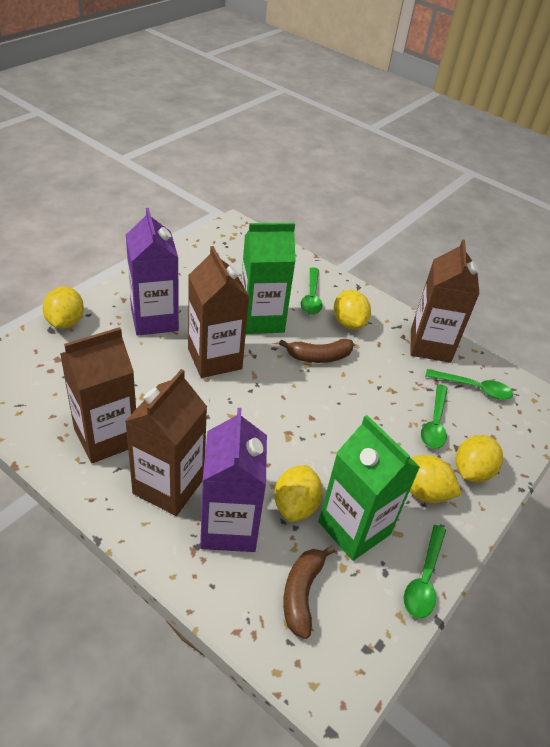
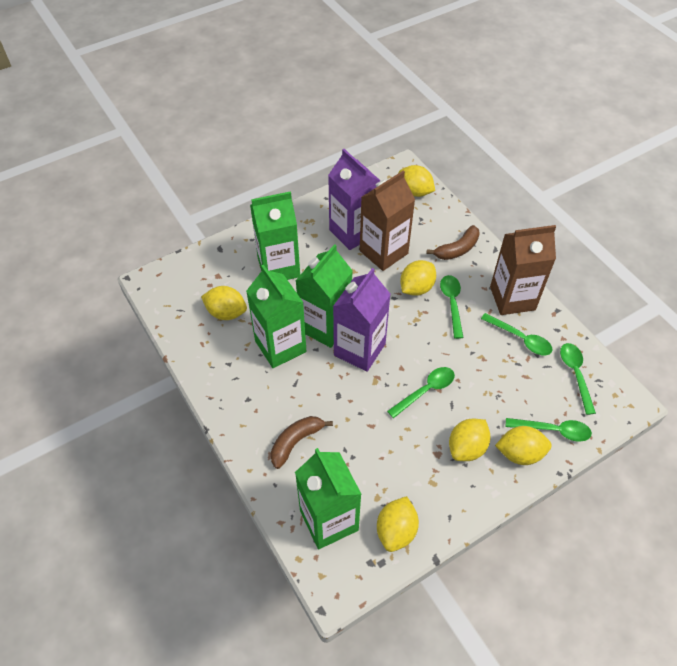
brown carton: 4 -> 2
green carton: 2 -> 4
green spoon: 4 -> 5
yellow lemon: 5 -> 6

